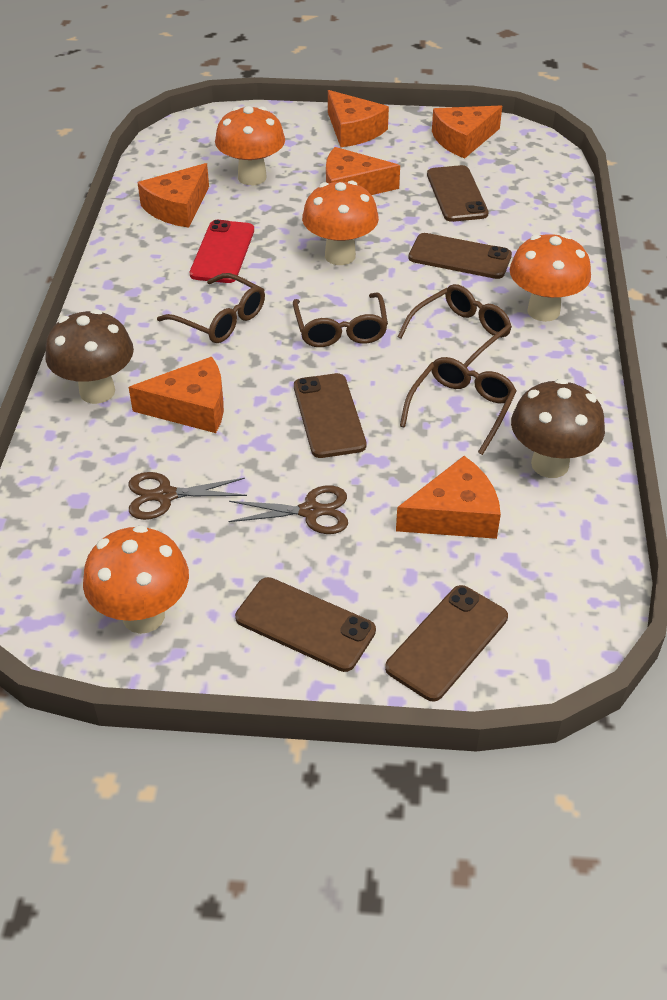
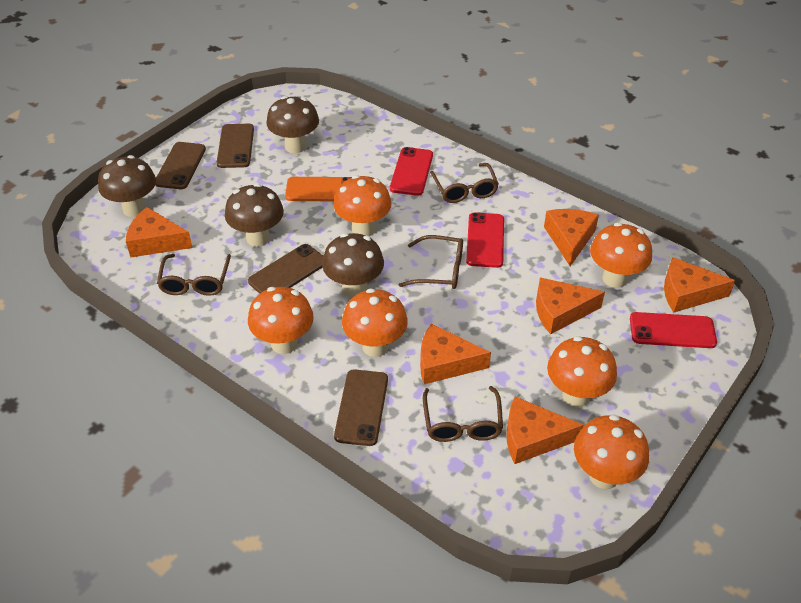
brown mushroom: 2 -> 4
brown phone: 5 -> 4
brown scissors: 2 -> 0
orange mushroom: 4 -> 6
orange phone: 0 -> 1
red phone: 1 -> 3

